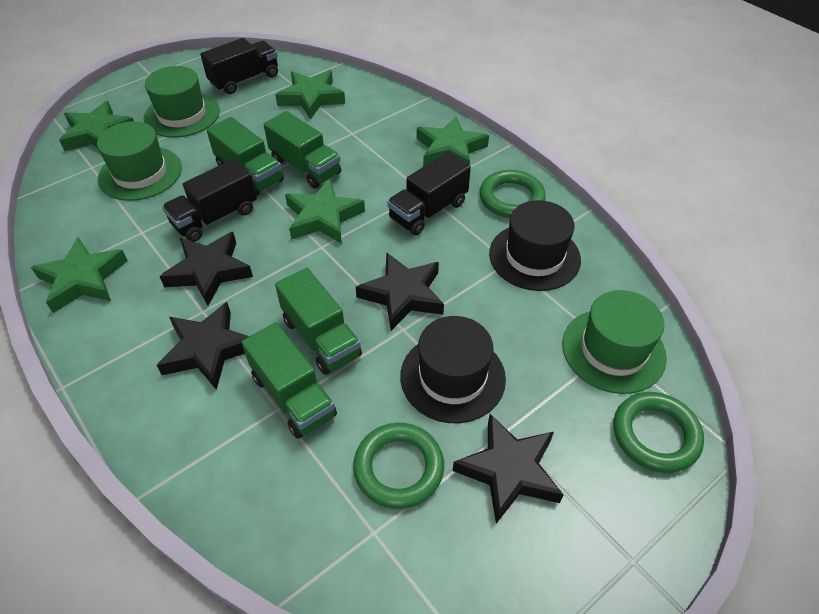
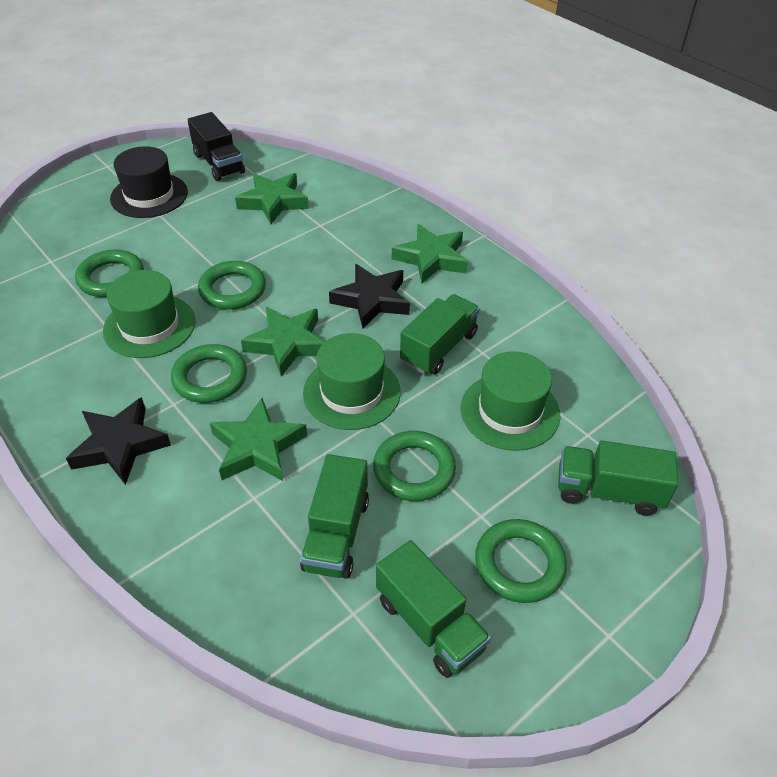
black hat: 2 -> 1
black star: 4 -> 2
black truck: 3 -> 1
green ring: 3 -> 5
green star: 5 -> 4

